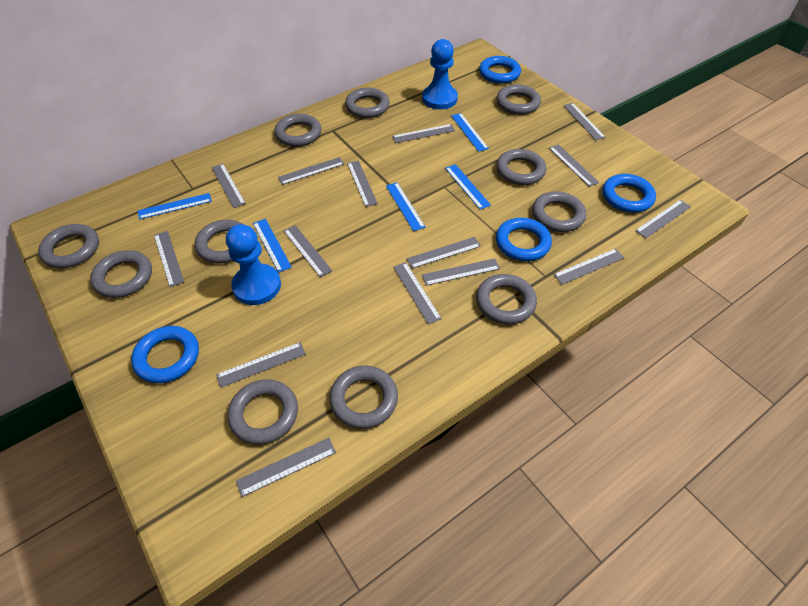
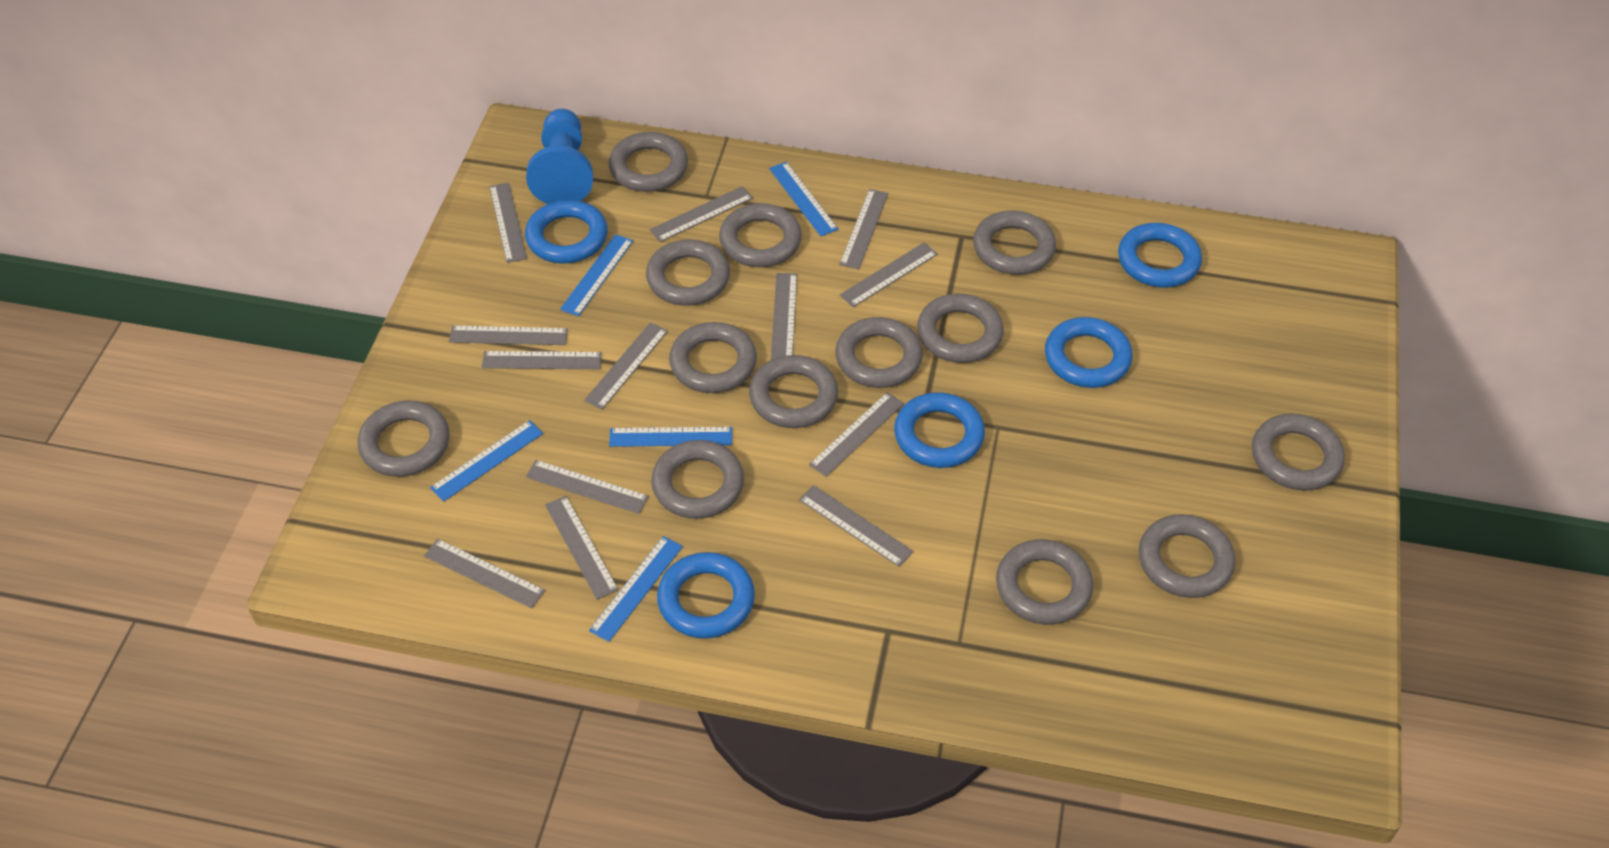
blue pawn: 2 -> 1
blue ring: 4 -> 5
grey ring: 11 -> 13
grey ruler: 15 -> 13

